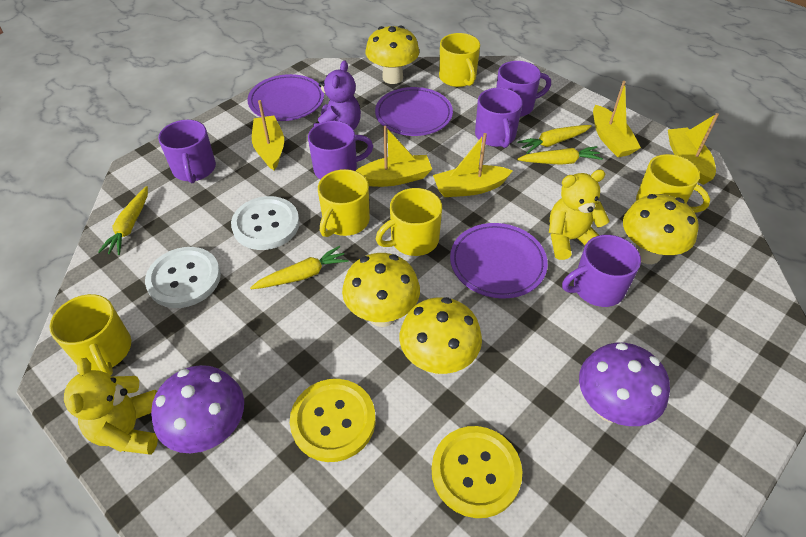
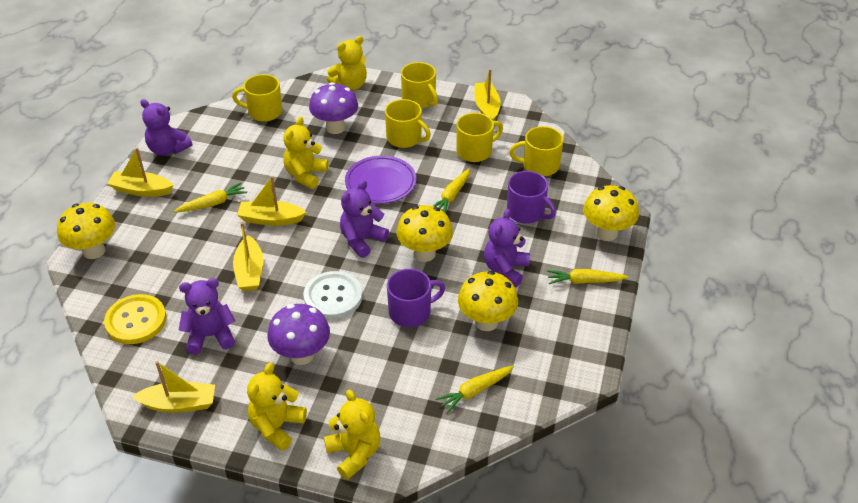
purple mug: 5 -> 2
purple plate: 3 -> 1
purple teddy bear: 1 -> 4
white button: 2 -> 1
yellow button: 2 -> 1
yellow teddy bear: 2 -> 4

